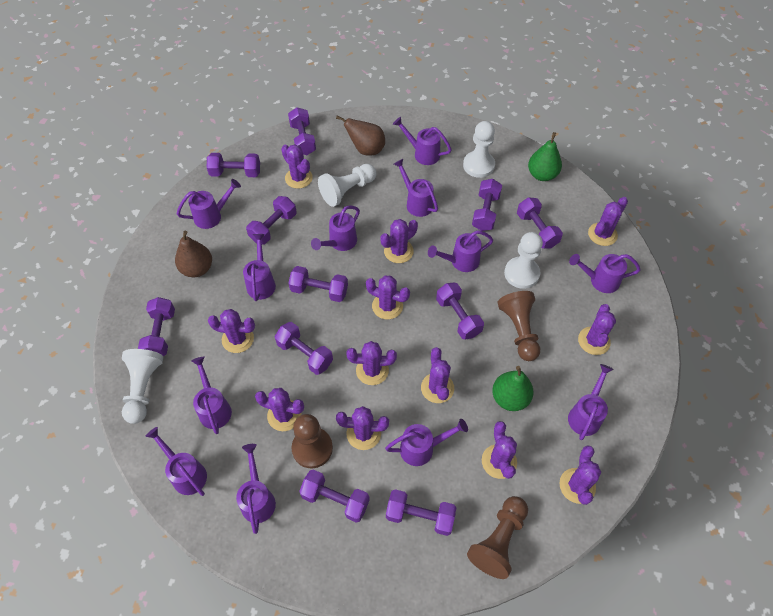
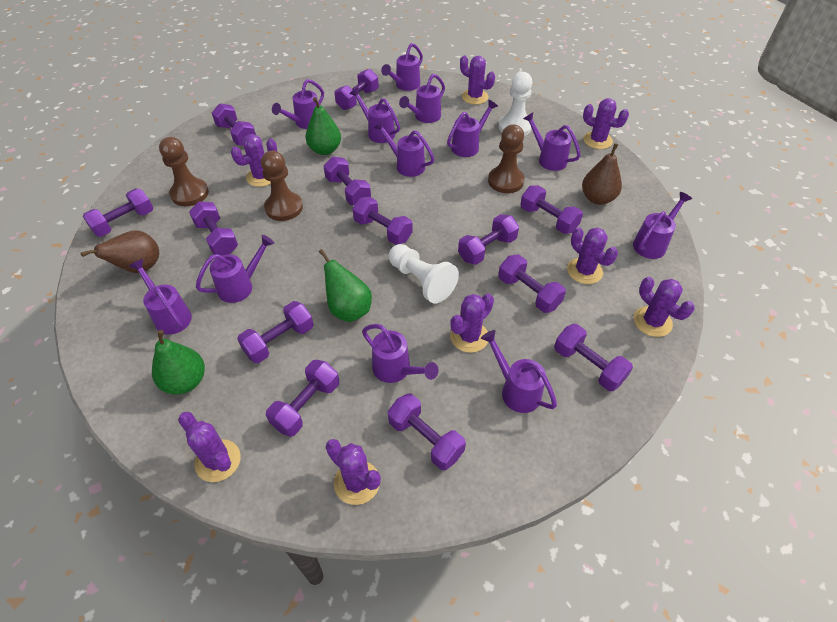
green pear: 2 -> 3
purple cactus: 12 -> 8
purple dumbbell: 11 -> 13
white pawn: 4 -> 2

